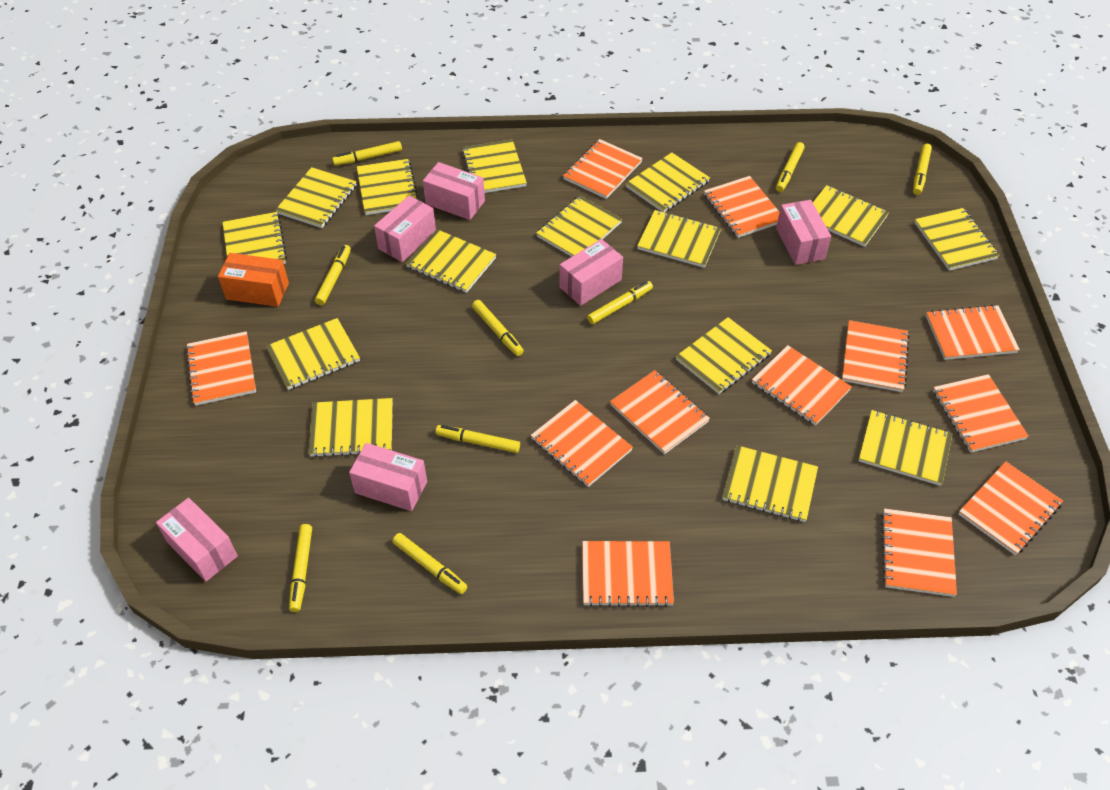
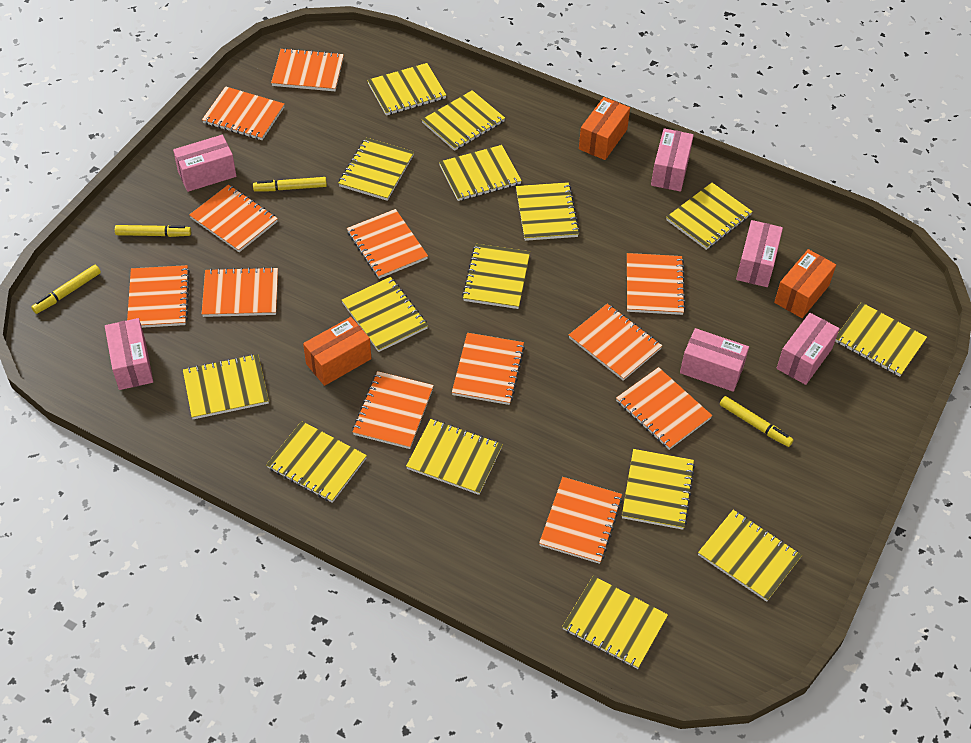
orange box: 1 -> 3
yellow marker: 9 -> 4

